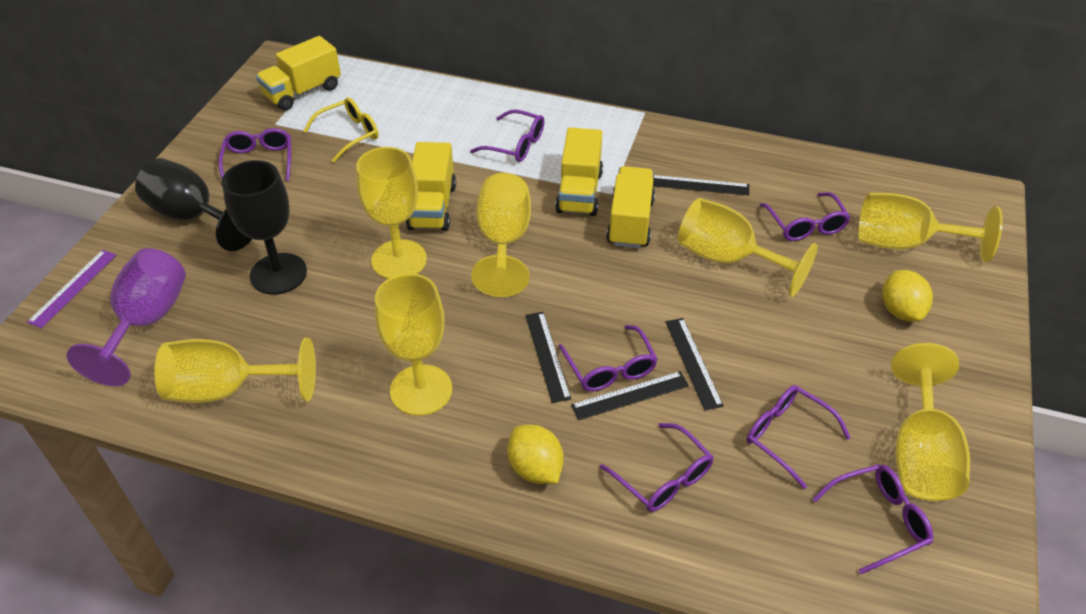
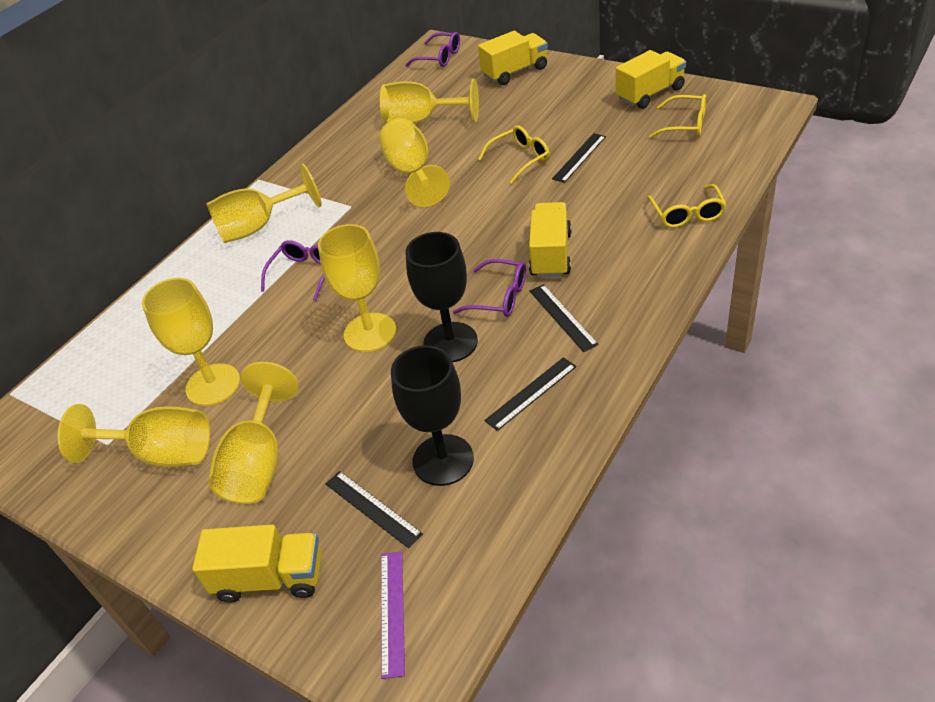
purple glasses: 7 -> 3
purple goblet: 1 -> 0
yellow glasses: 1 -> 3
yellow lemon: 2 -> 0

